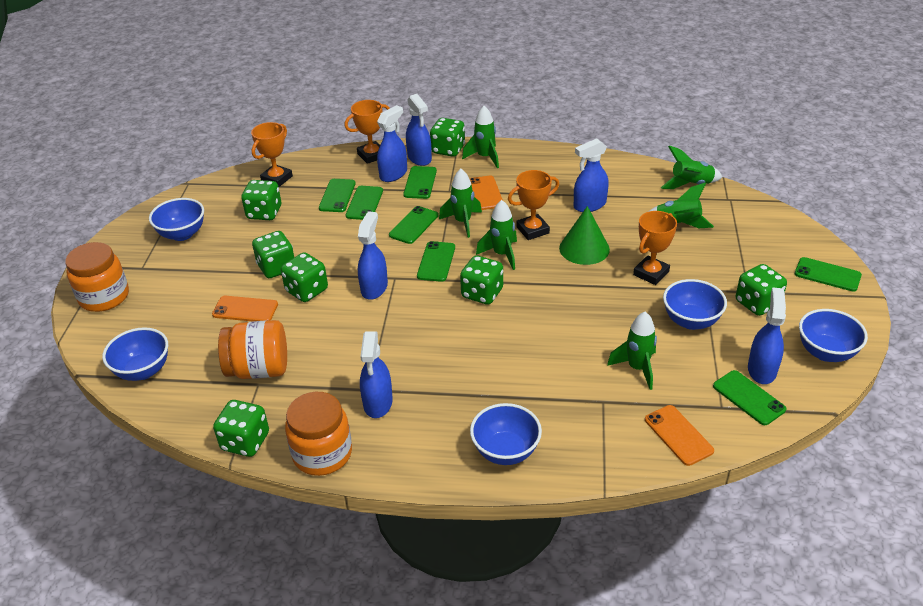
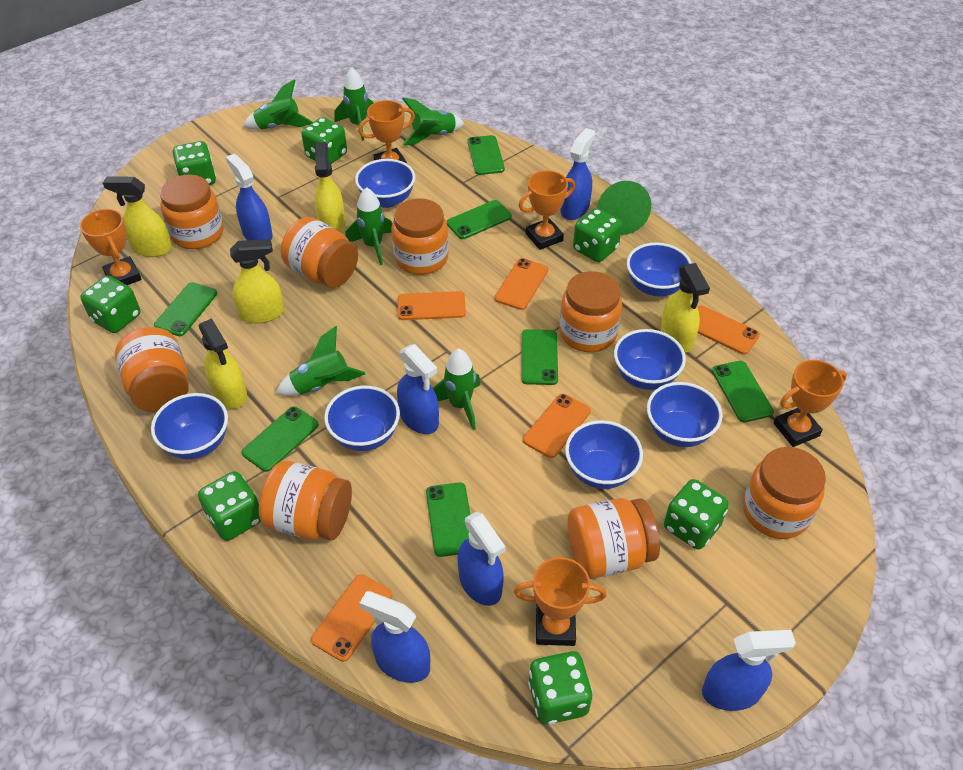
blue bowl: 5 -> 7
orange jar: 3 -> 8
orange phone: 3 -> 5
orange trophy: 4 -> 5
yellow spray bottle: 0 -> 5

